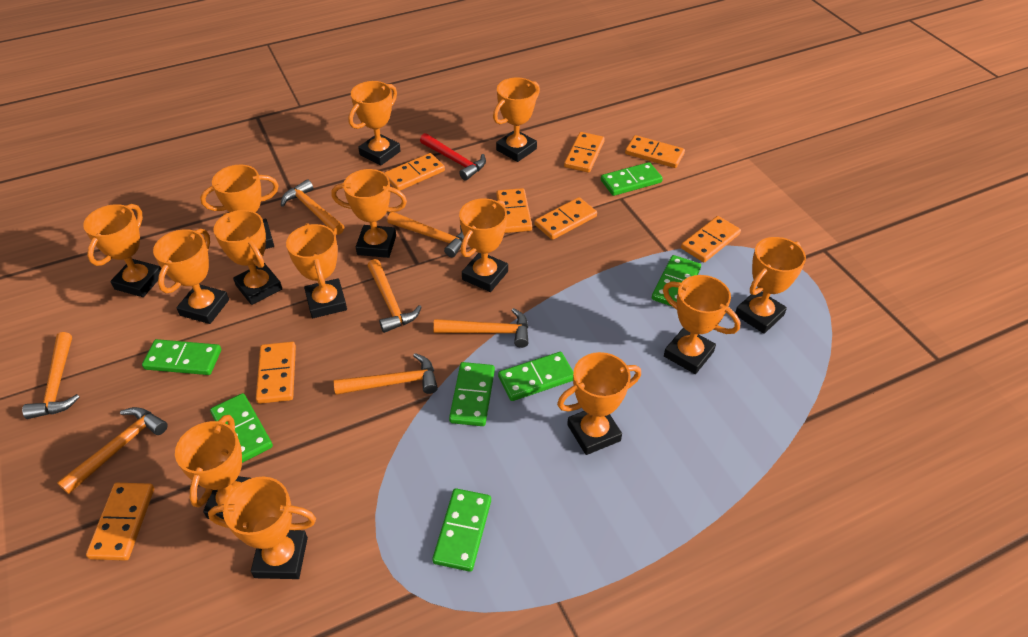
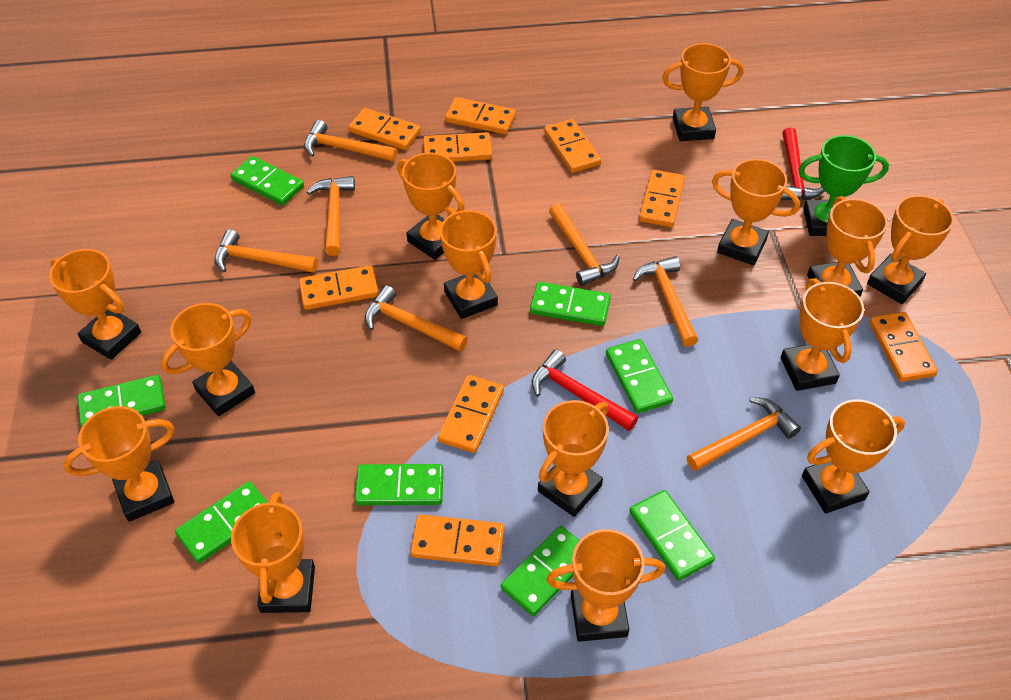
green domino: 7 -> 8
green trophy: 0 -> 1
orange domino: 8 -> 9
red hammer: 1 -> 2

